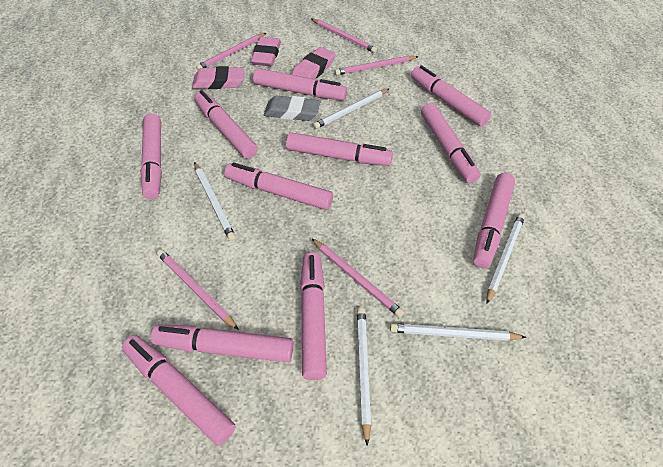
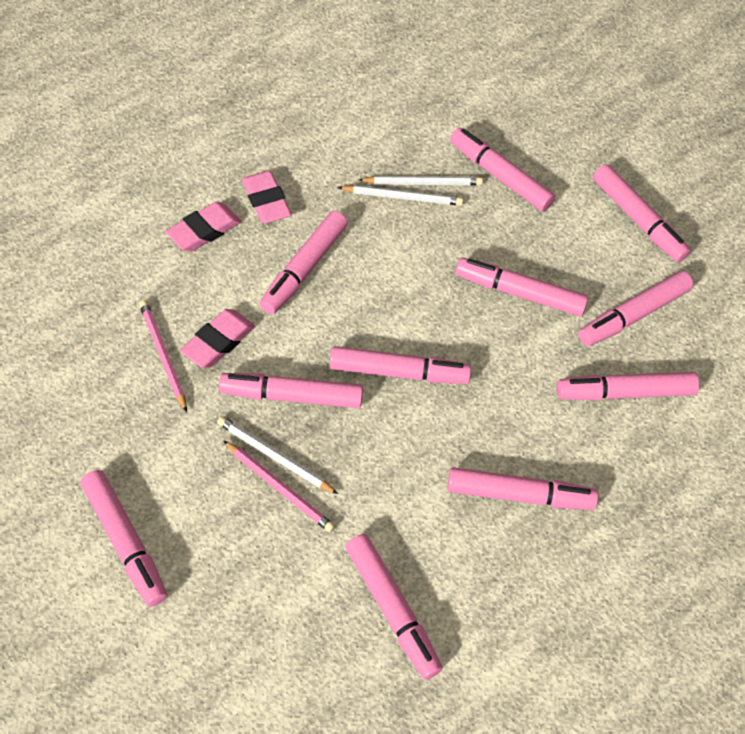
grey eraser: 1 -> 0
pink pencil: 5 -> 2
white pencil: 5 -> 3

